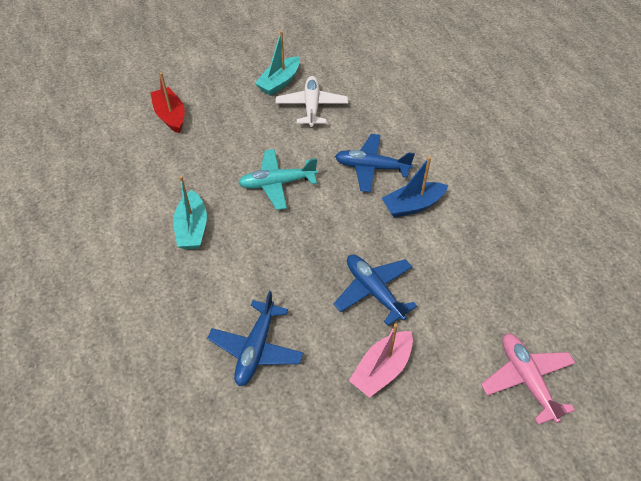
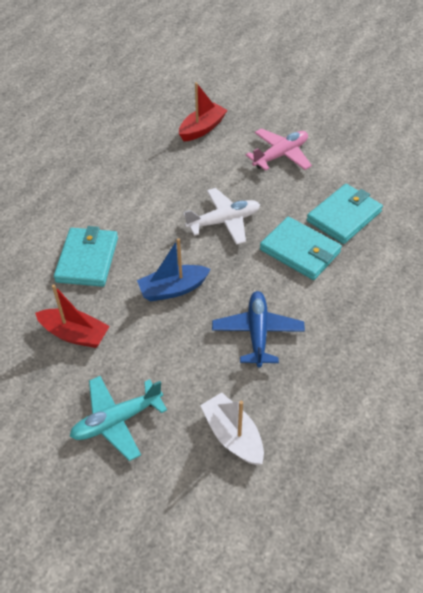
blue plane: 3 -> 1
pink boat: 1 -> 0
red boat: 1 -> 2
turquoise boat: 2 -> 0
turquoise wallet: 0 -> 3
white boat: 0 -> 1

